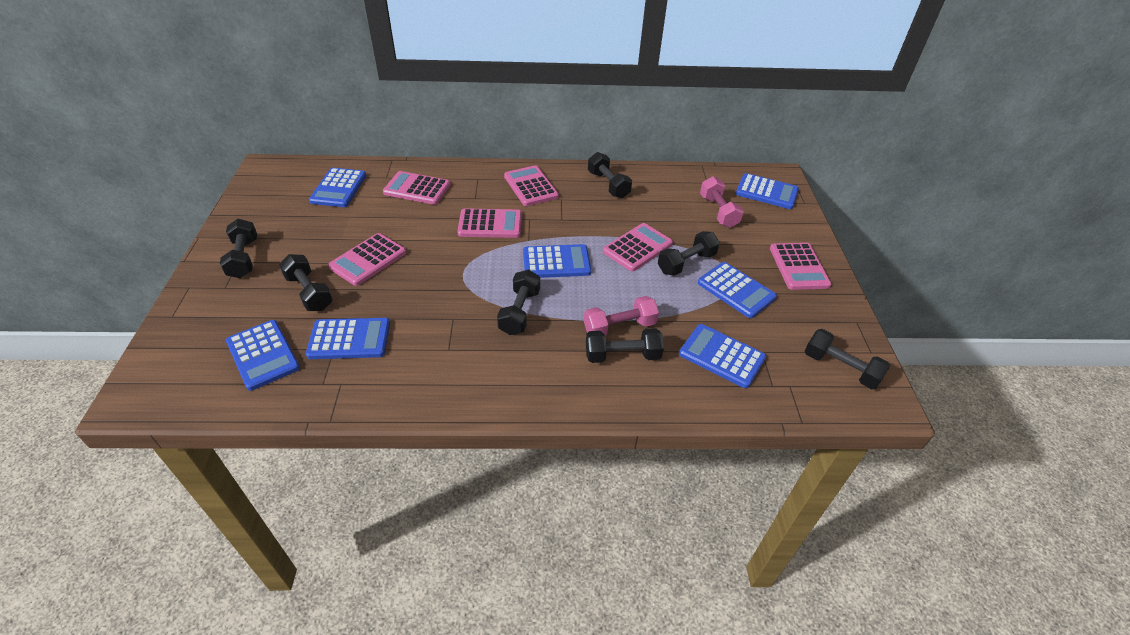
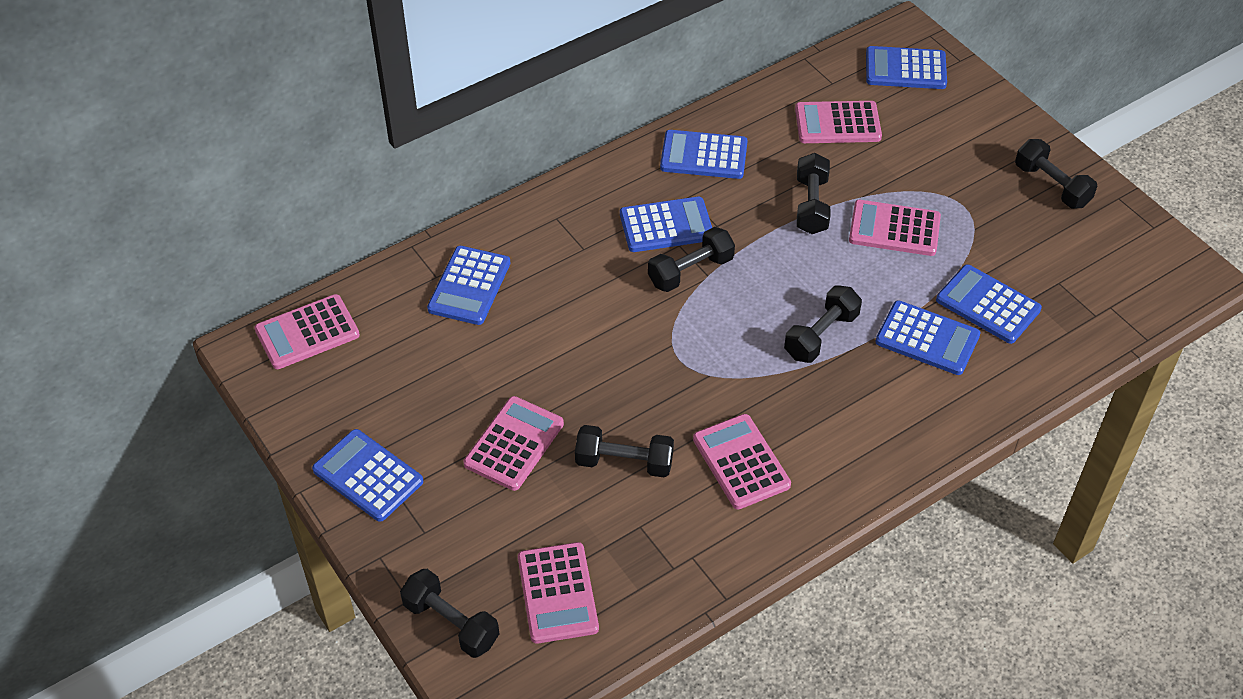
black dumbbell: 7 -> 6
pink dumbbell: 2 -> 0

